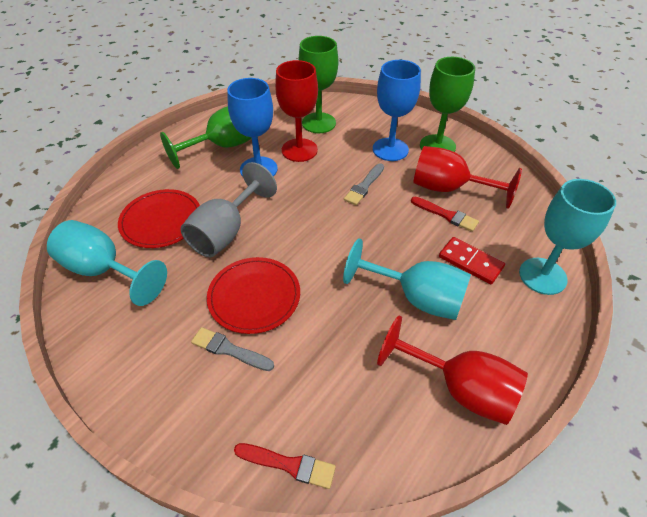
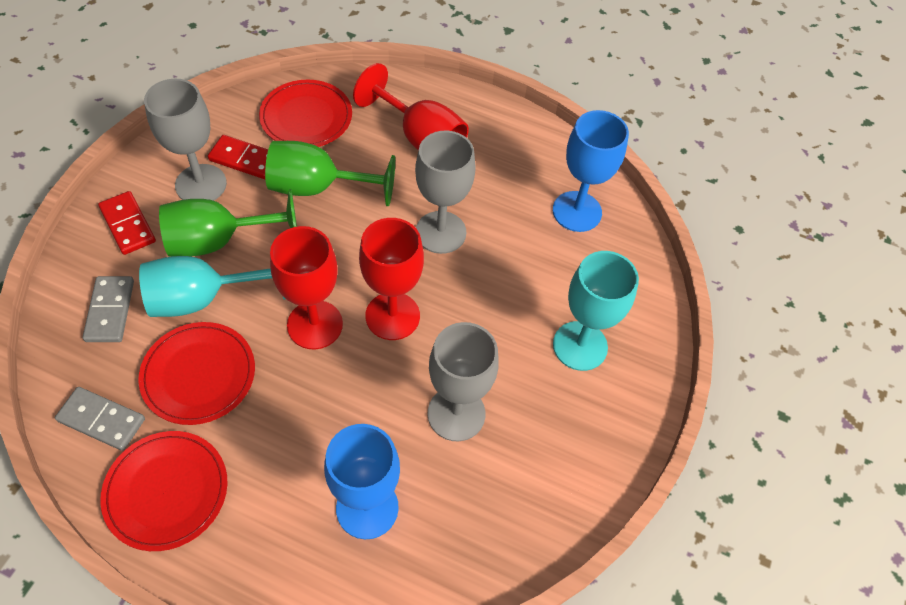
green goblet: 3 -> 2
grey brush: 2 -> 0
grey domino: 0 -> 2
grey goblet: 1 -> 3
red brush: 2 -> 0
red domino: 1 -> 2
red plate: 2 -> 3
turquoise goblet: 3 -> 2

